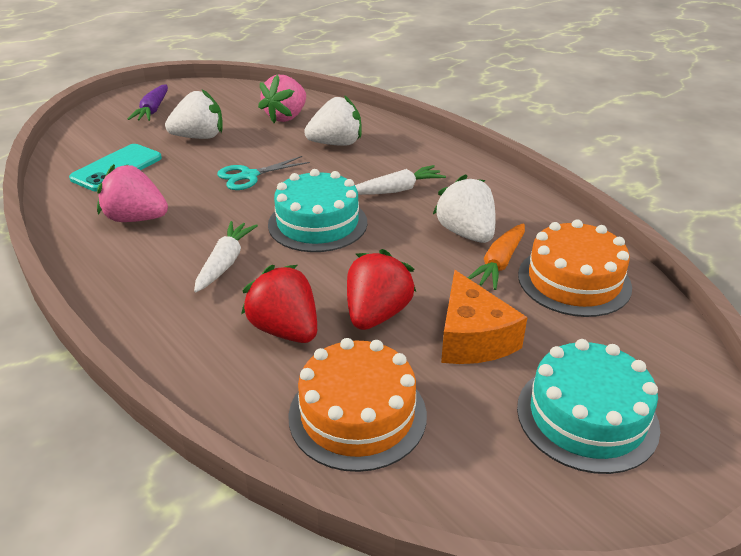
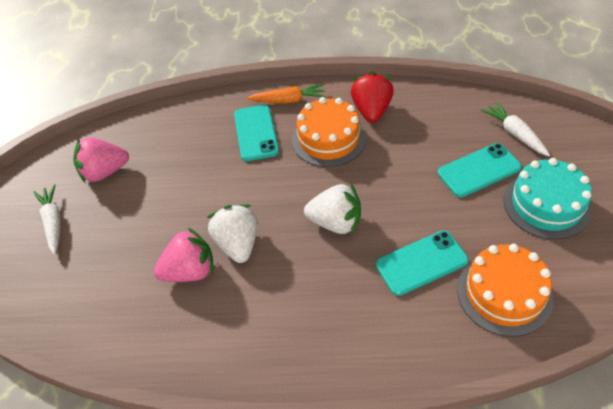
orange cheese: 1 -> 0
purple carrot: 1 -> 0
red strawberry: 2 -> 1
turquoise cake: 2 -> 1
turquoise phone: 1 -> 3
turquoise scissors: 1 -> 0
white strawberry: 3 -> 2

